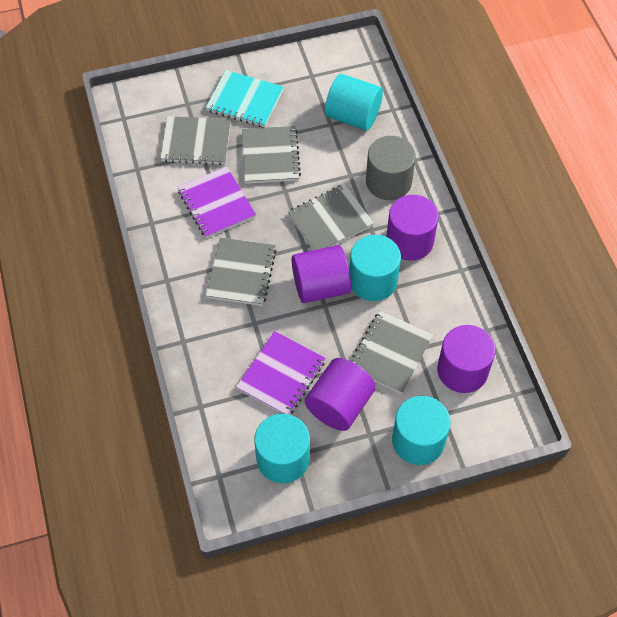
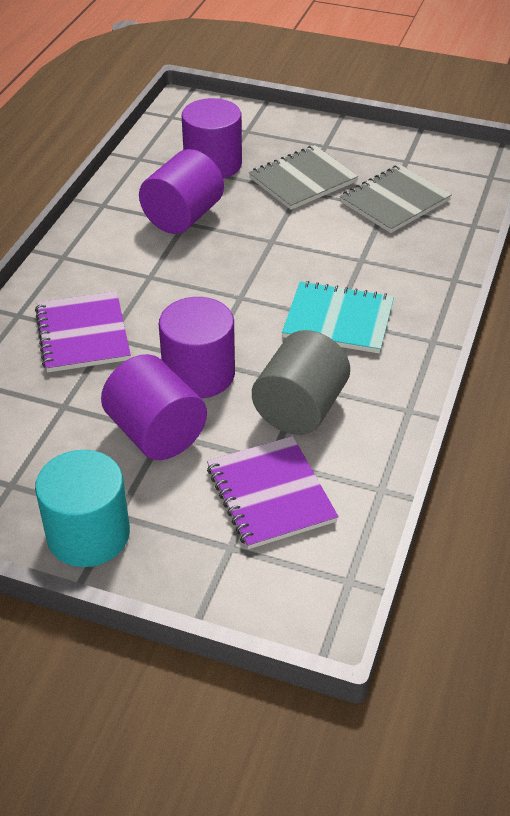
grey notebook: 5 -> 2
turquoise cylinder: 4 -> 1

